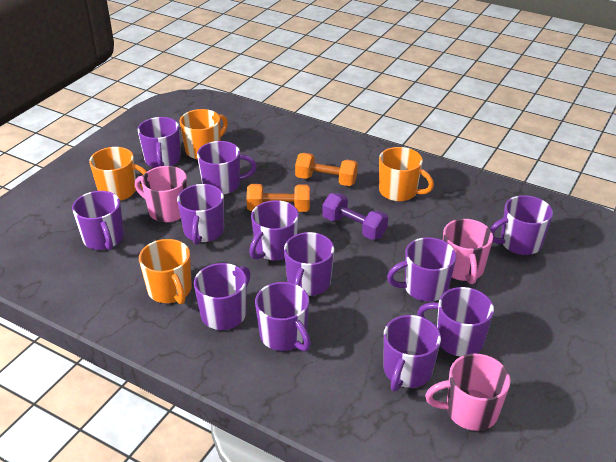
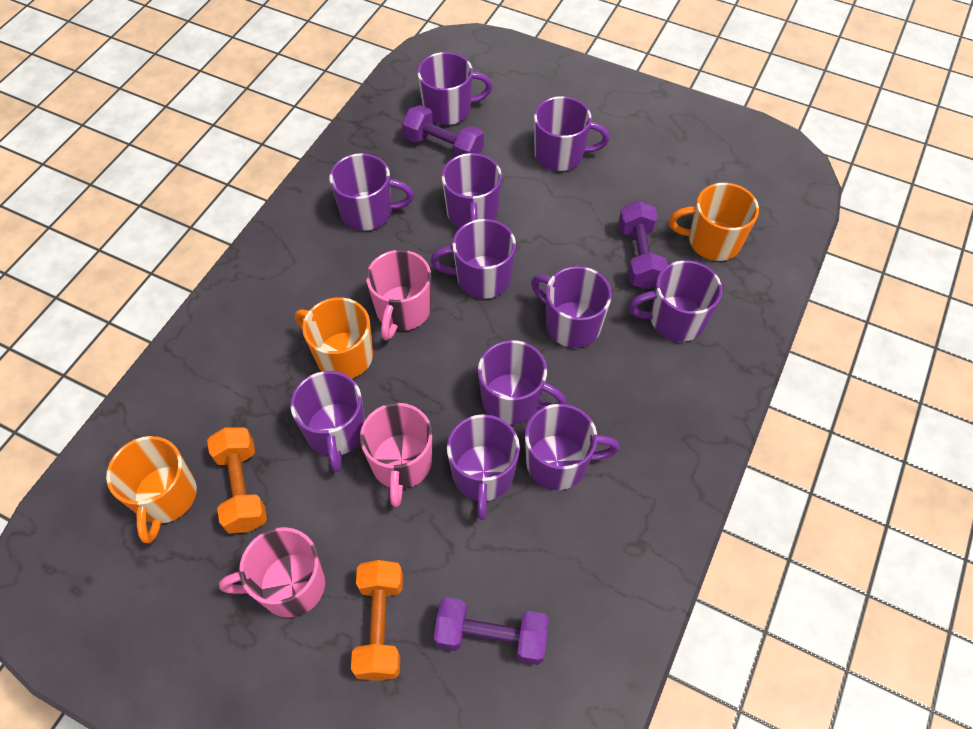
orange mug: 4 -> 3
purple dumbbell: 1 -> 3
purple mug: 12 -> 11

